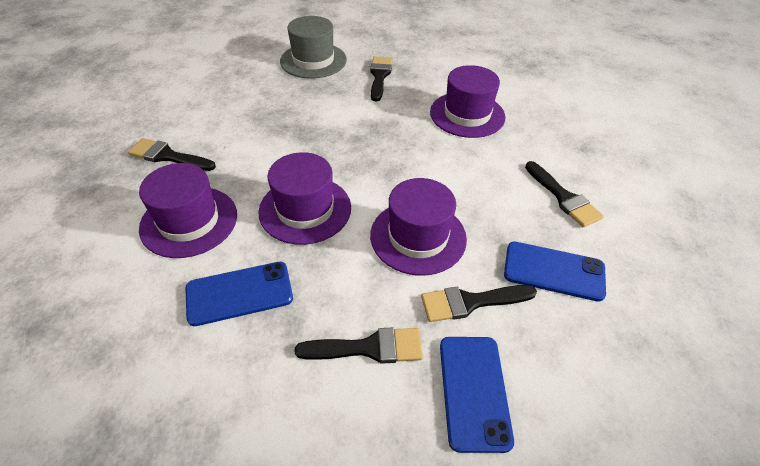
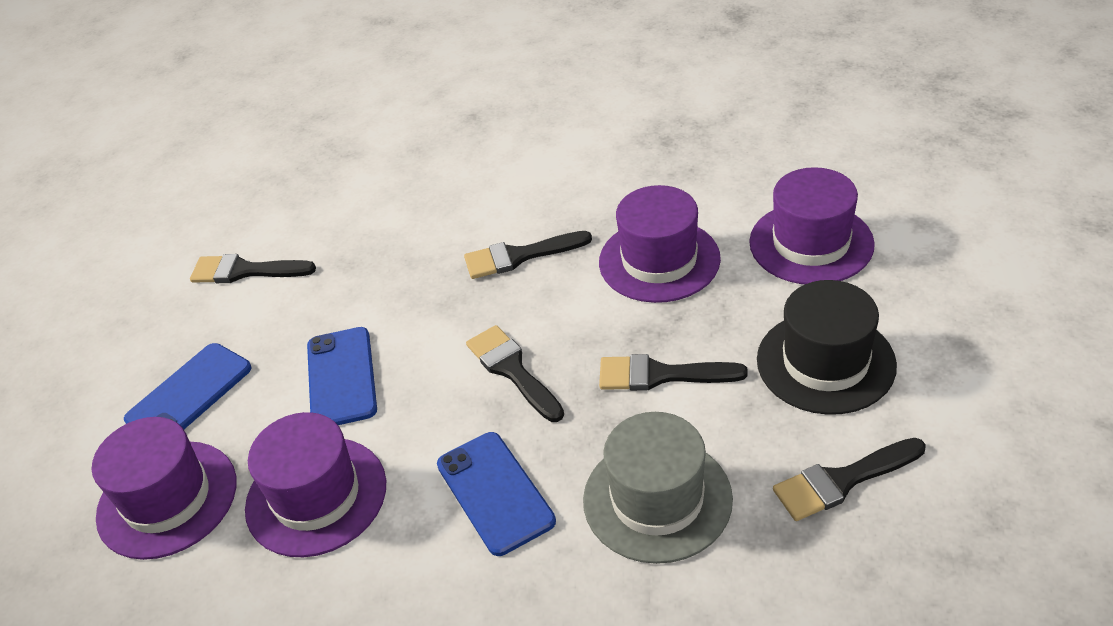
black hat: 0 -> 1

